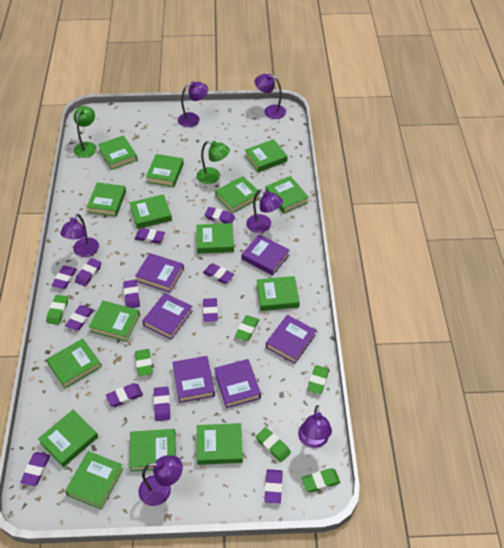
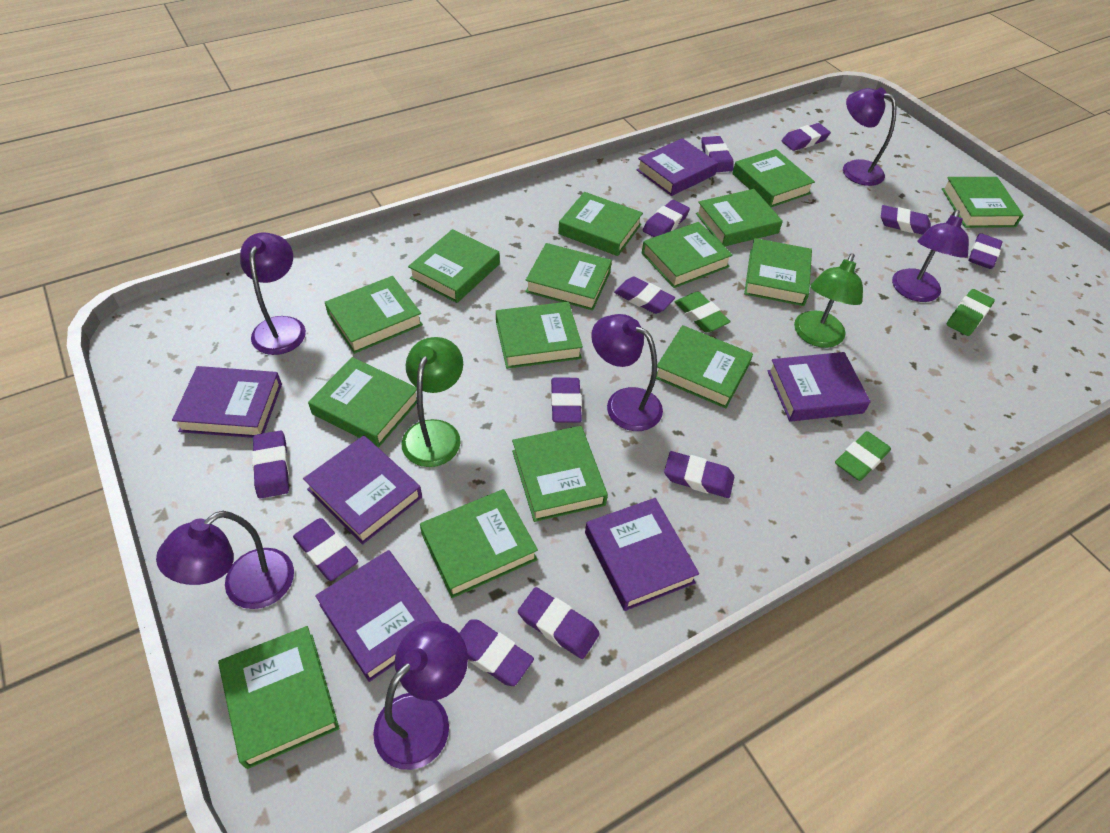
green eraser: 6 -> 3

